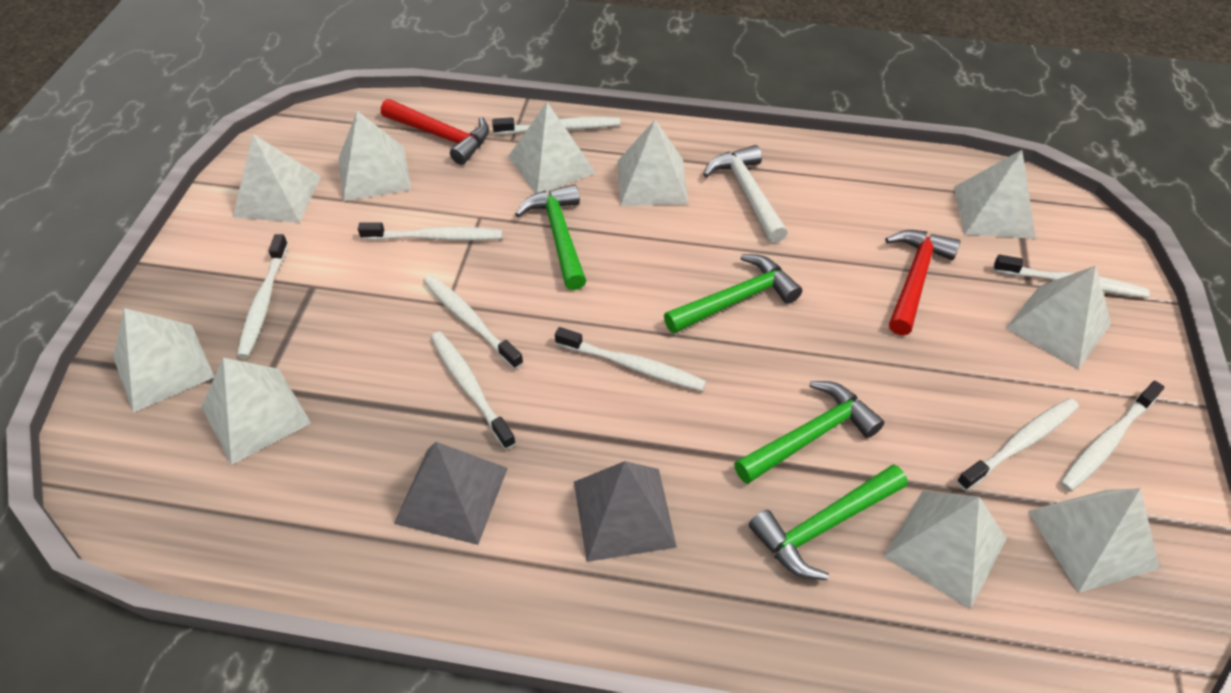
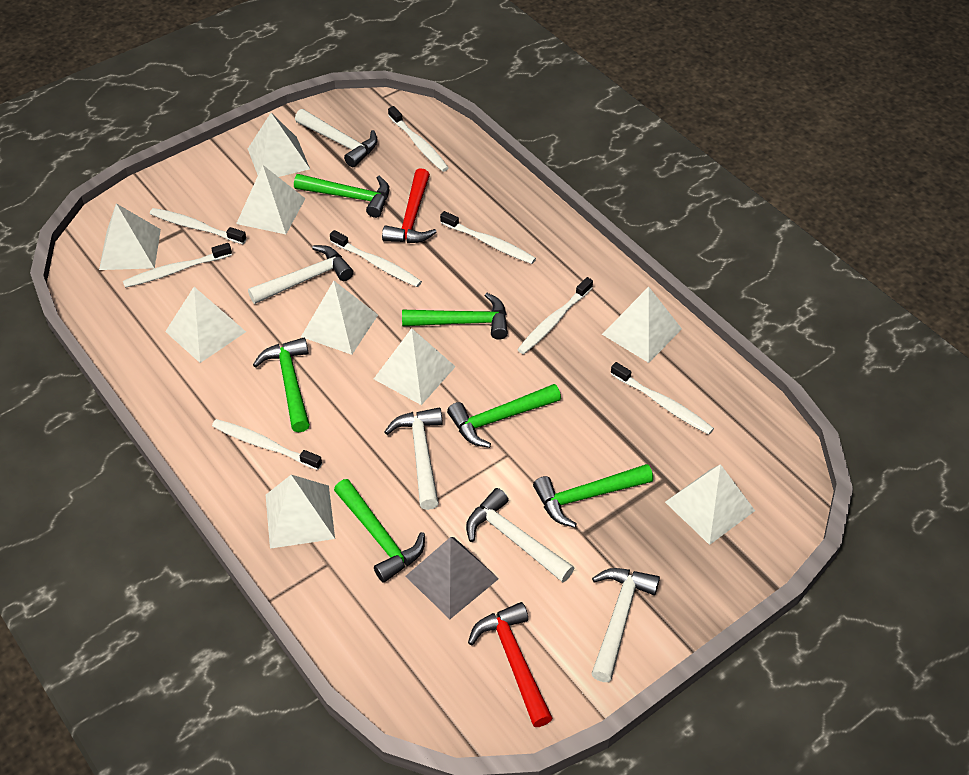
green hammer: 4 -> 6
grey pyramid: 2 -> 1
white hammer: 1 -> 5
white pyramid: 10 -> 9
white toothbrush: 9 -> 8

